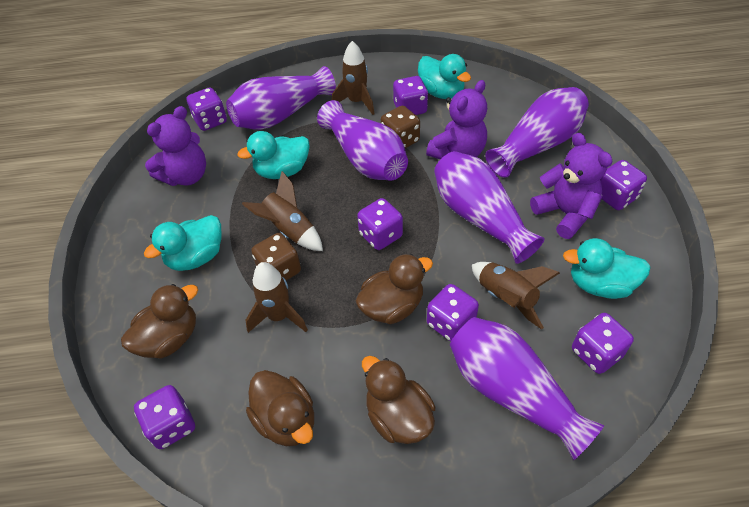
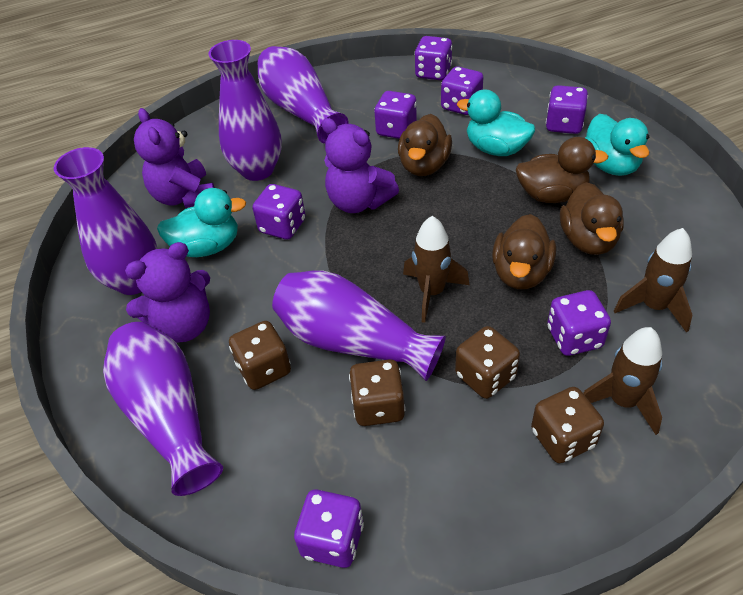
brown dice: 2 -> 4
brown rocket: 4 -> 3
turquoise duck: 4 -> 3

